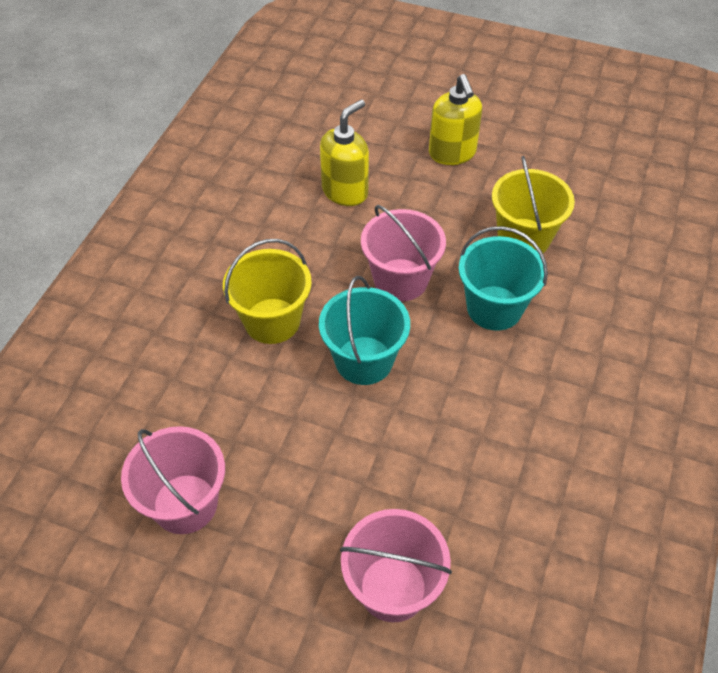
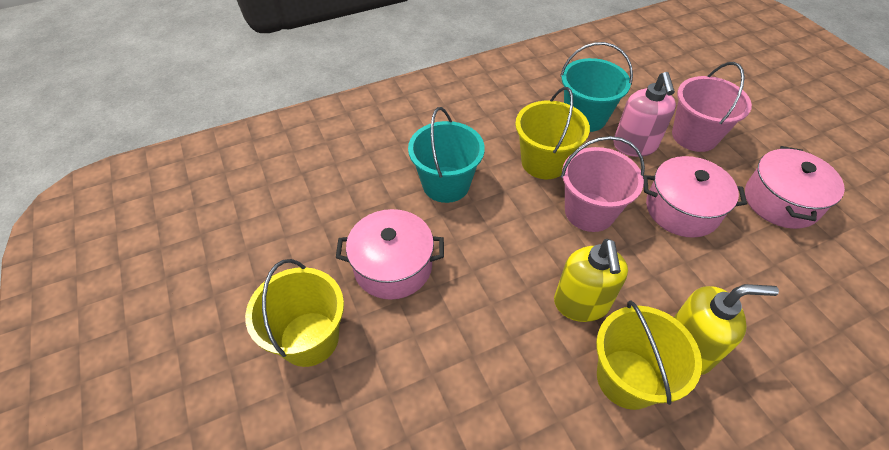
pink bucket: 3 -> 2
pink pot: 0 -> 3
pink soap dispenser: 0 -> 1
yellow bucket: 2 -> 3

